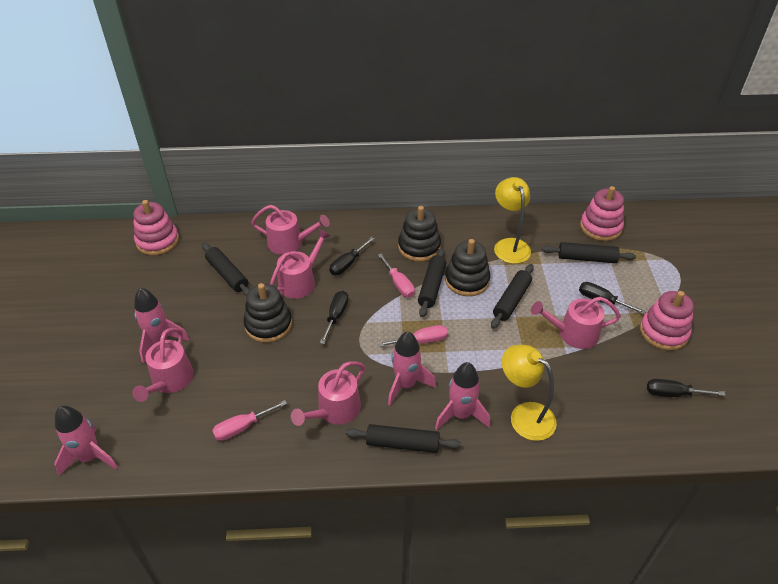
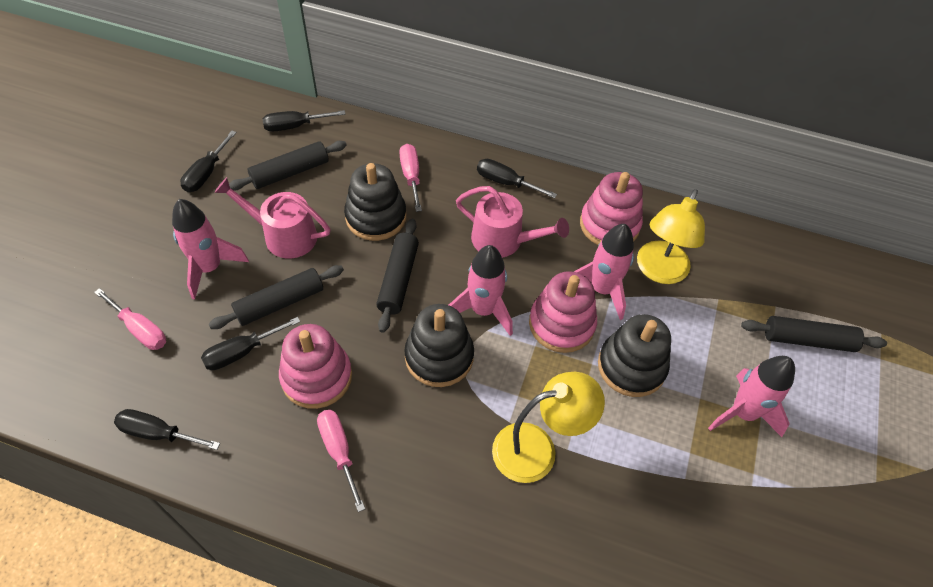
black rolling pin: 5 -> 4
black screwdriver: 4 -> 5
pink watering can: 5 -> 2

